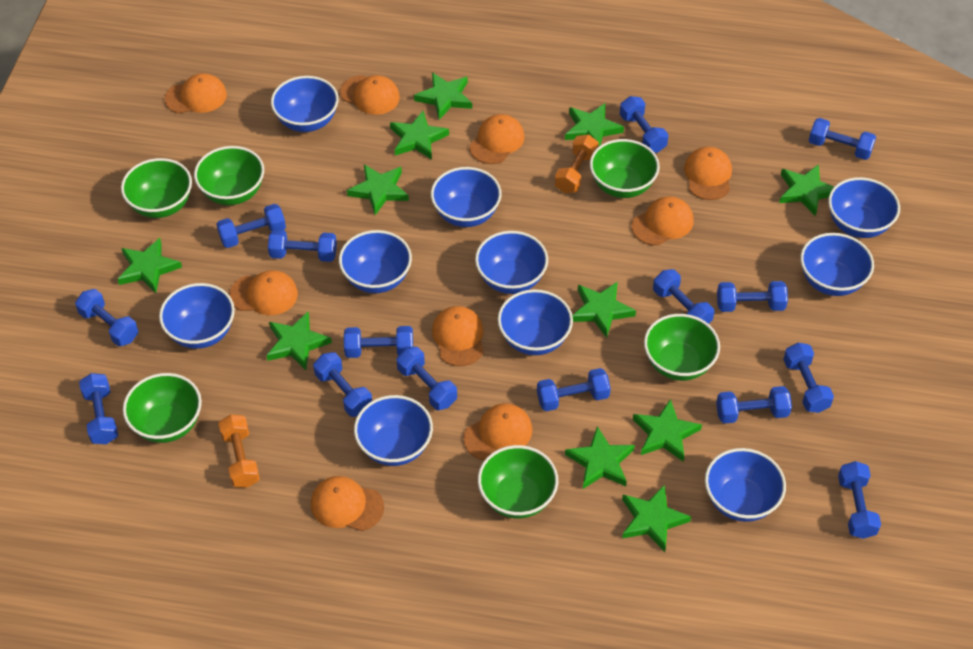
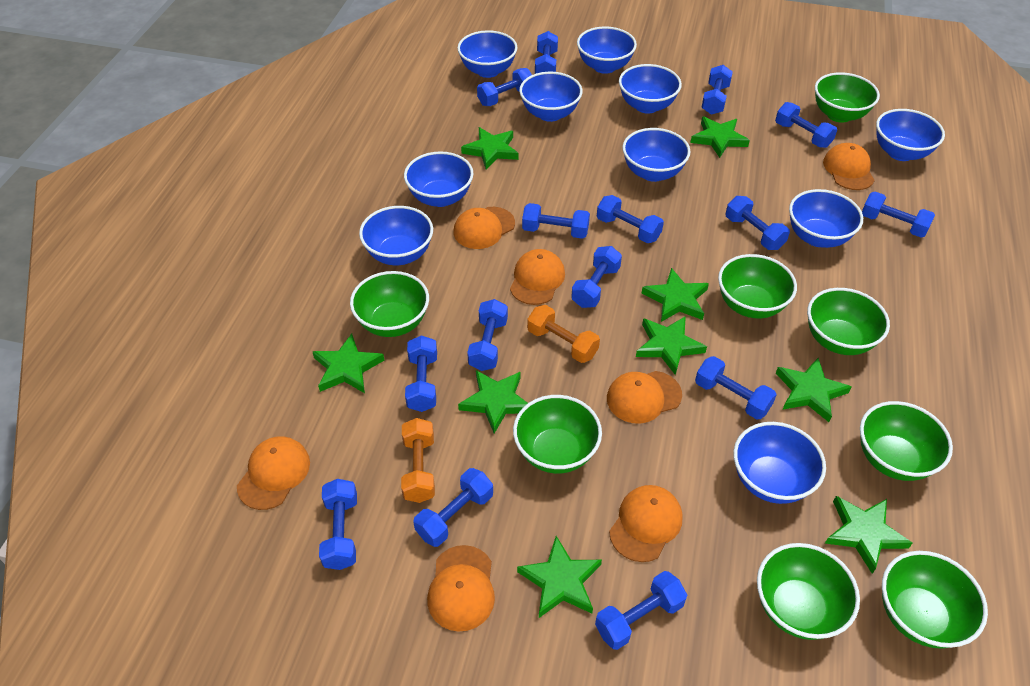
green bowl: 6 -> 8
green star: 11 -> 9
orange cap: 9 -> 7

